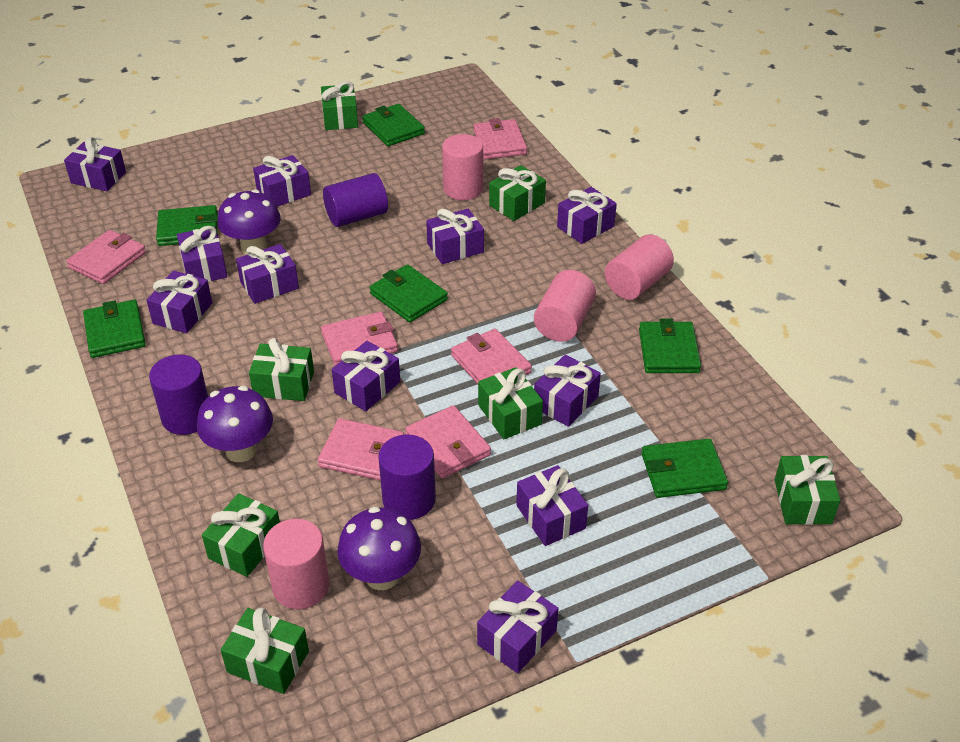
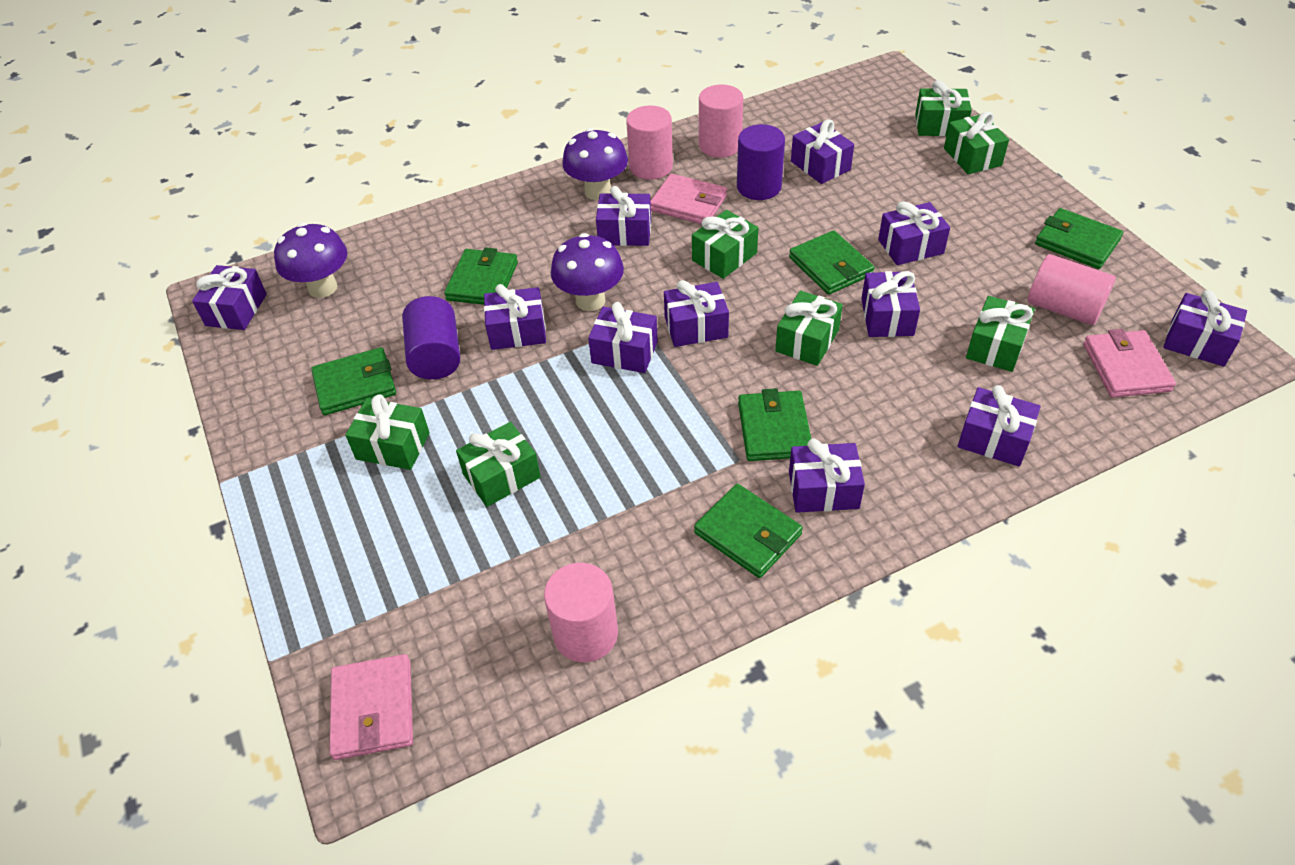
pink wallet: 6 -> 3
purple cylinder: 3 -> 2

